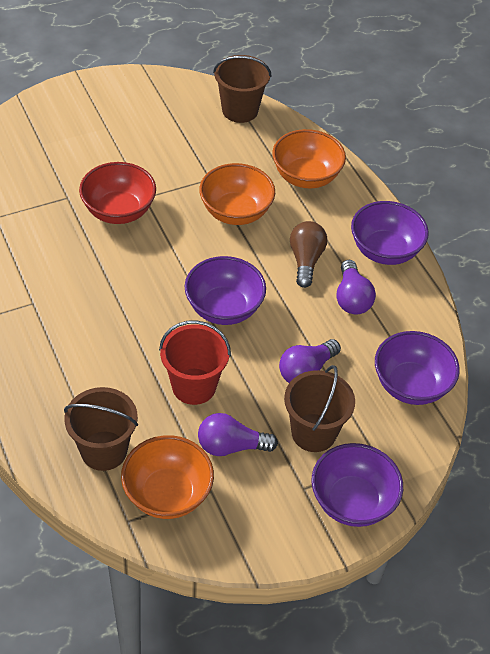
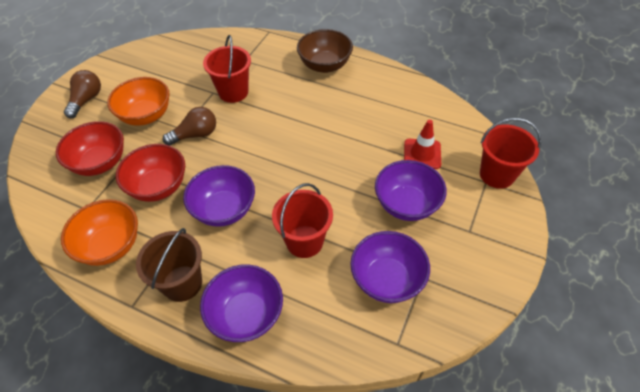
brown bowl: 0 -> 1
brown bucket: 3 -> 1
brown light bulb: 1 -> 2
orange bowl: 3 -> 2
purple light bulb: 3 -> 0
red bowl: 1 -> 2
red bucket: 1 -> 3
red traffic cone: 0 -> 1

